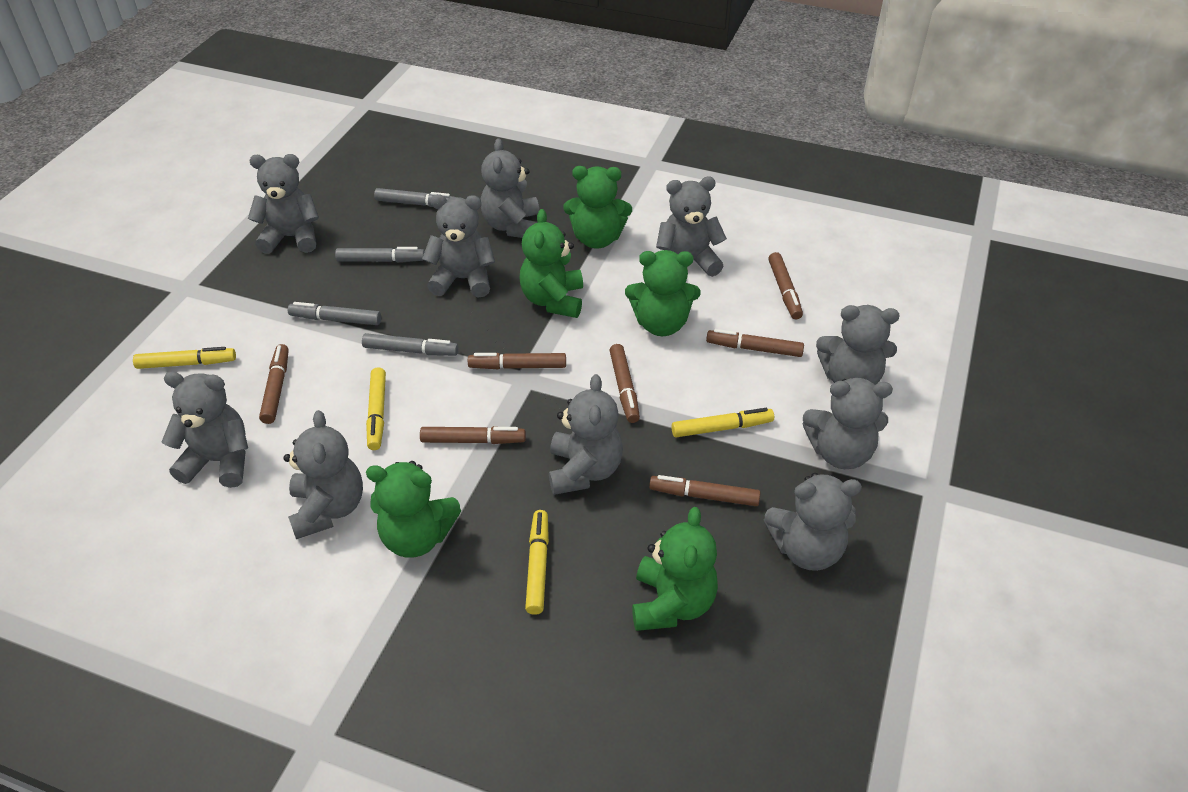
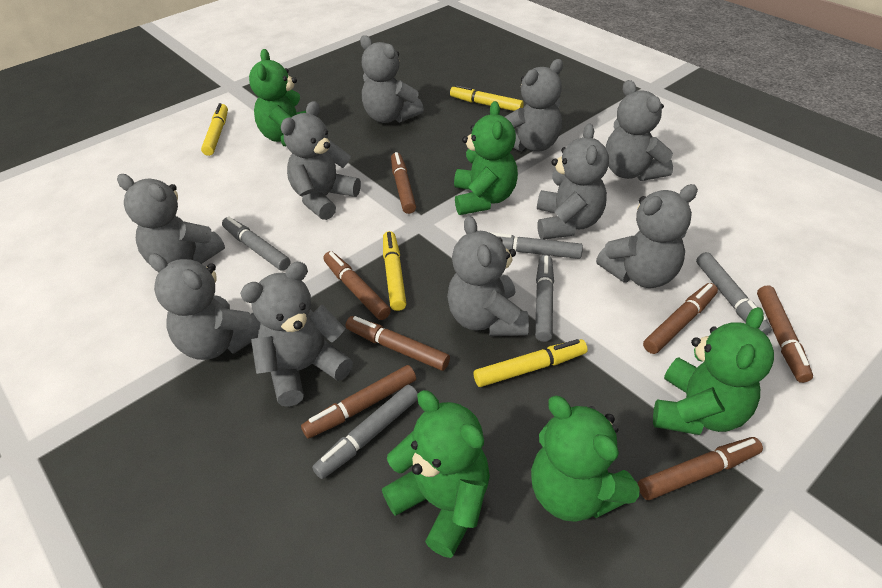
grey marker: 4 -> 5

